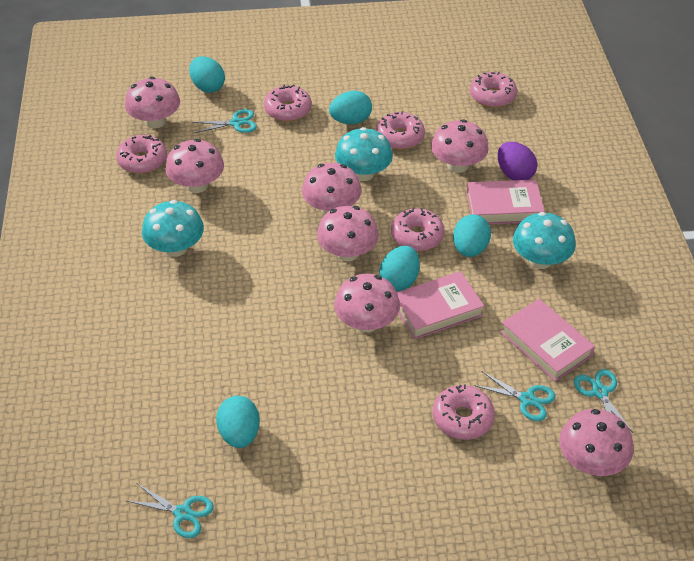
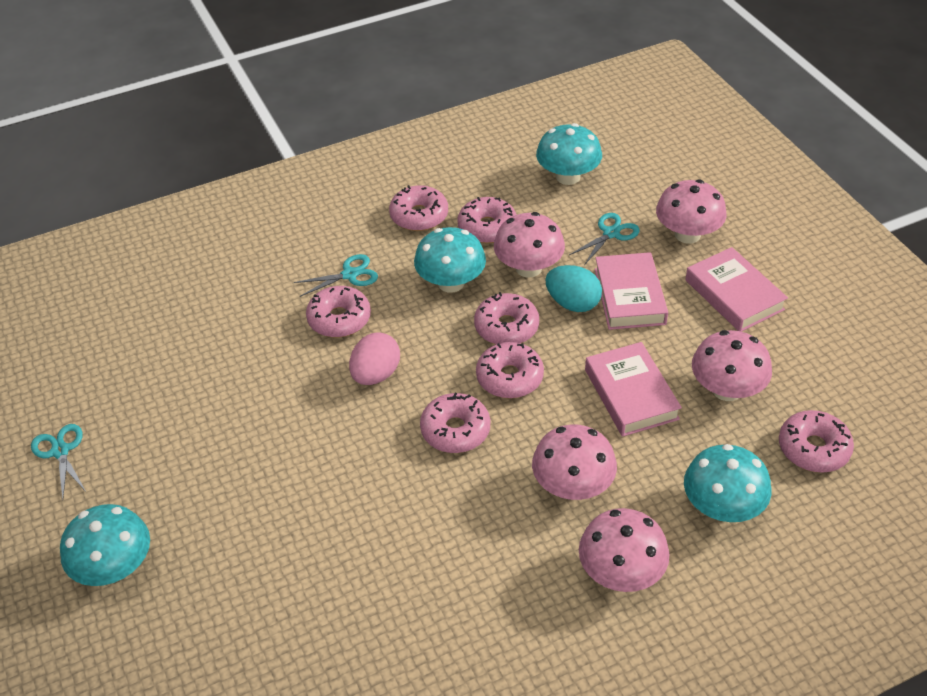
pink donut: 6 -> 7
pink egg: 0 -> 1
pink mushroom: 7 -> 5
purple egg: 1 -> 0
turquoise egg: 5 -> 1
turquoise mushroom: 3 -> 4
turquoise scissors: 4 -> 3

